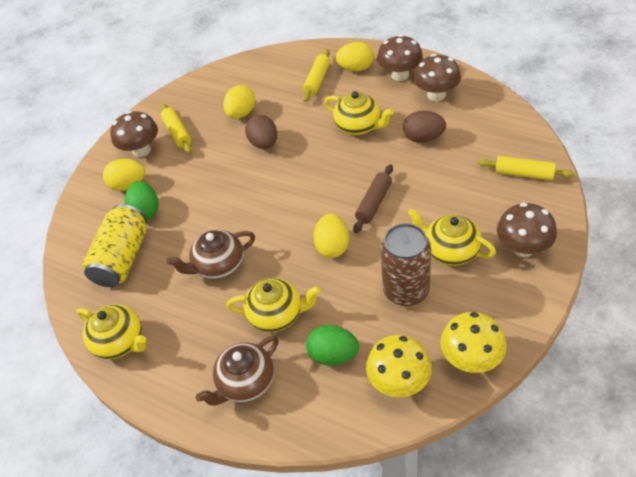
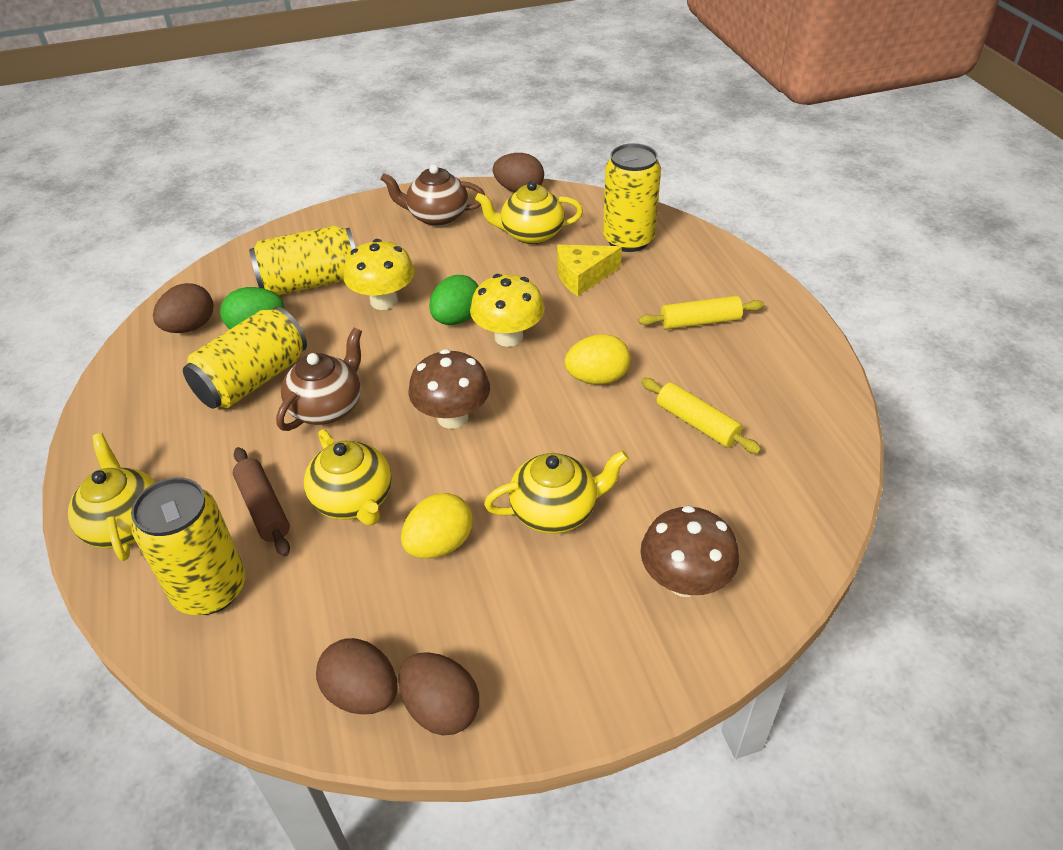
brown can: 1 -> 0
brown egg: 2 -> 4
brown mushroom: 4 -> 2
yellow can: 1 -> 4
yellow cheese: 0 -> 1
yellow egg: 4 -> 2
yellow rolling pin: 3 -> 2

